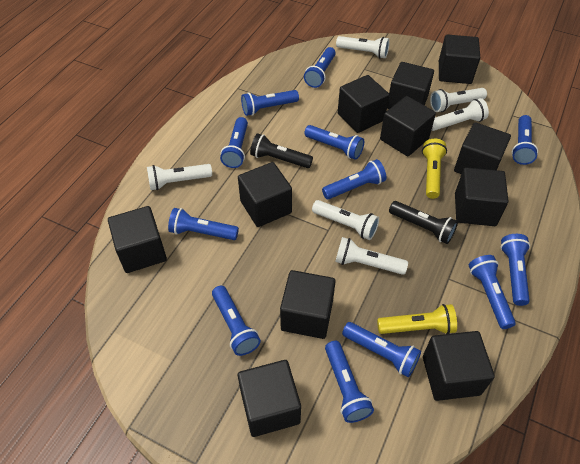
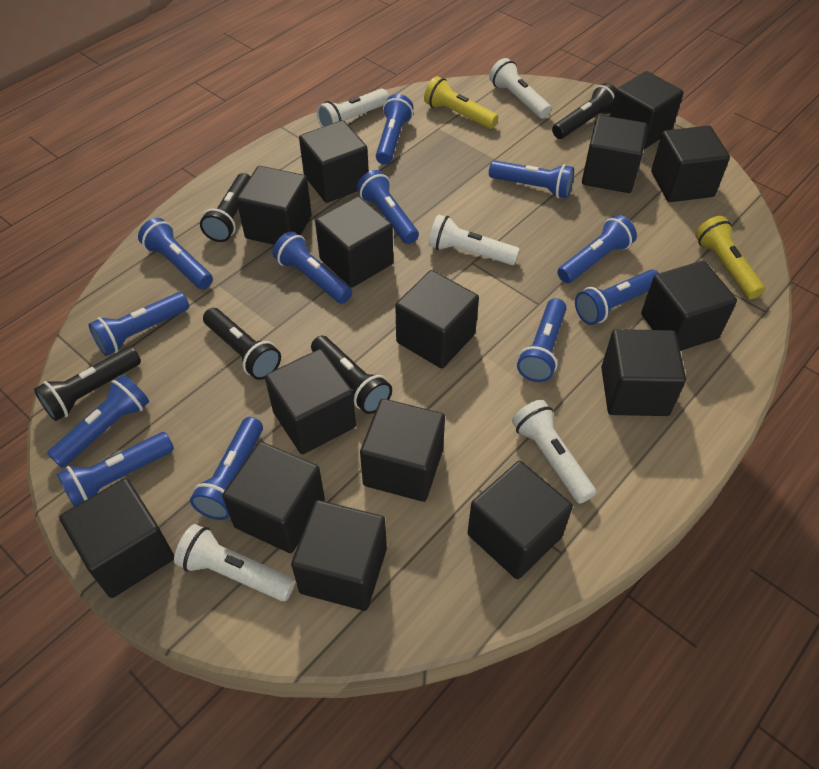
black cube: 11 -> 15
black flashlight: 2 -> 5
white flashlight: 6 -> 5

